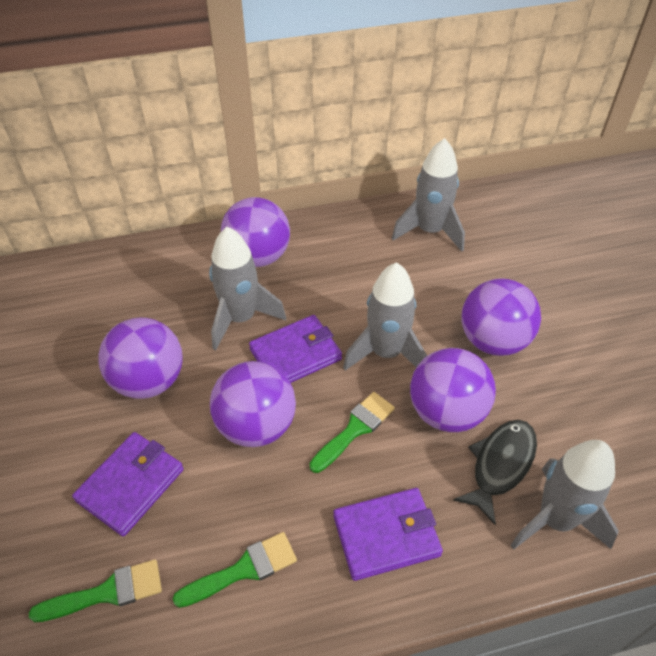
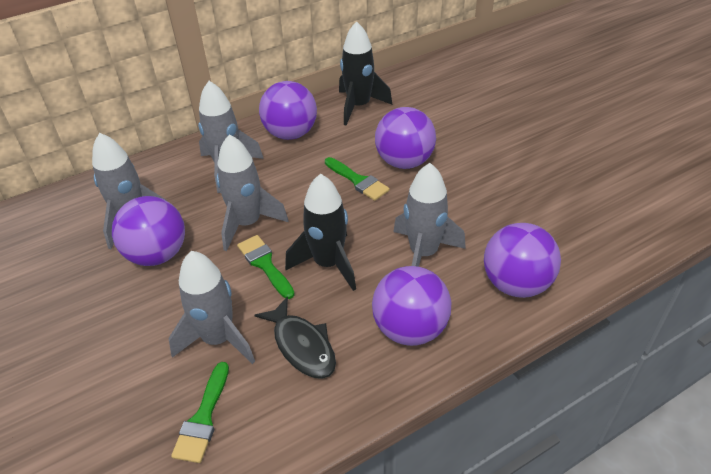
black rocket: 0 -> 2
grey rocket: 4 -> 5
purple wallet: 3 -> 0

